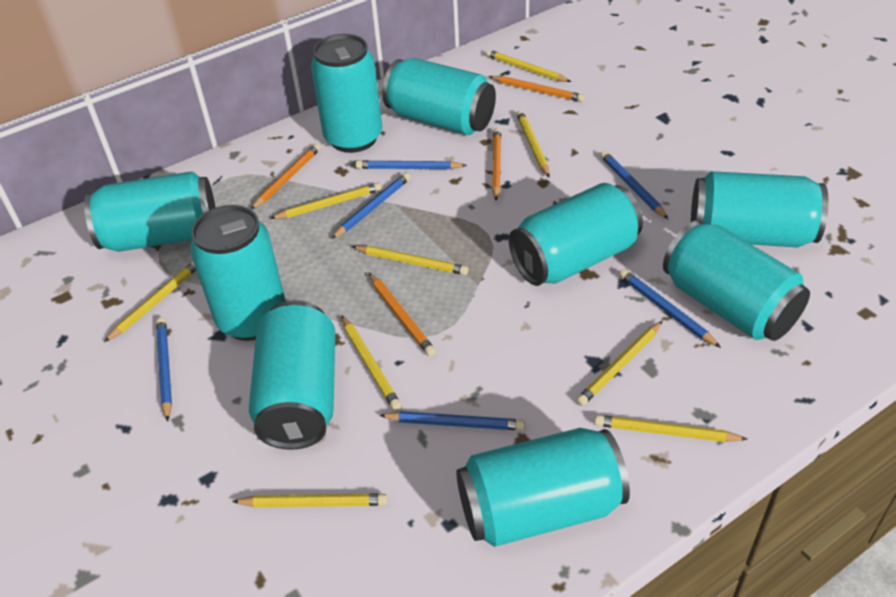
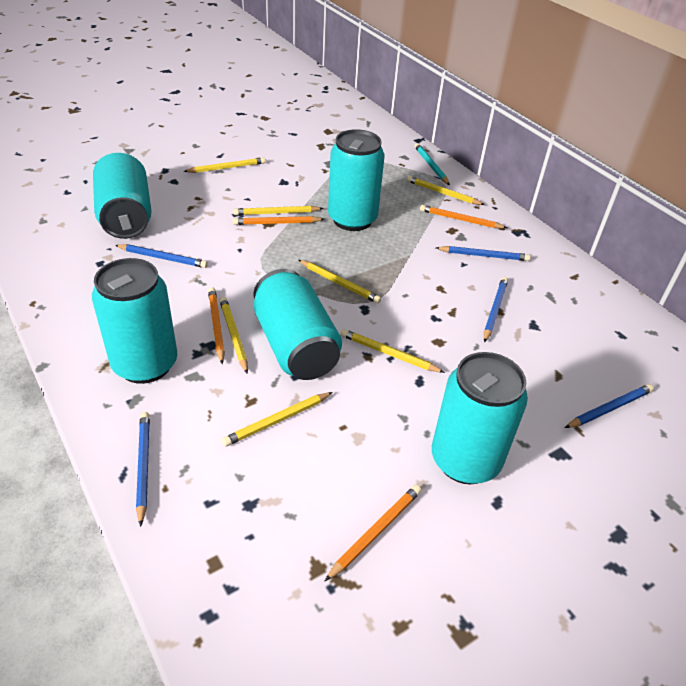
blue pencil: 6 -> 5
turquoise can: 9 -> 5
turquoise pencil: 0 -> 1
yellow pencil: 9 -> 7

